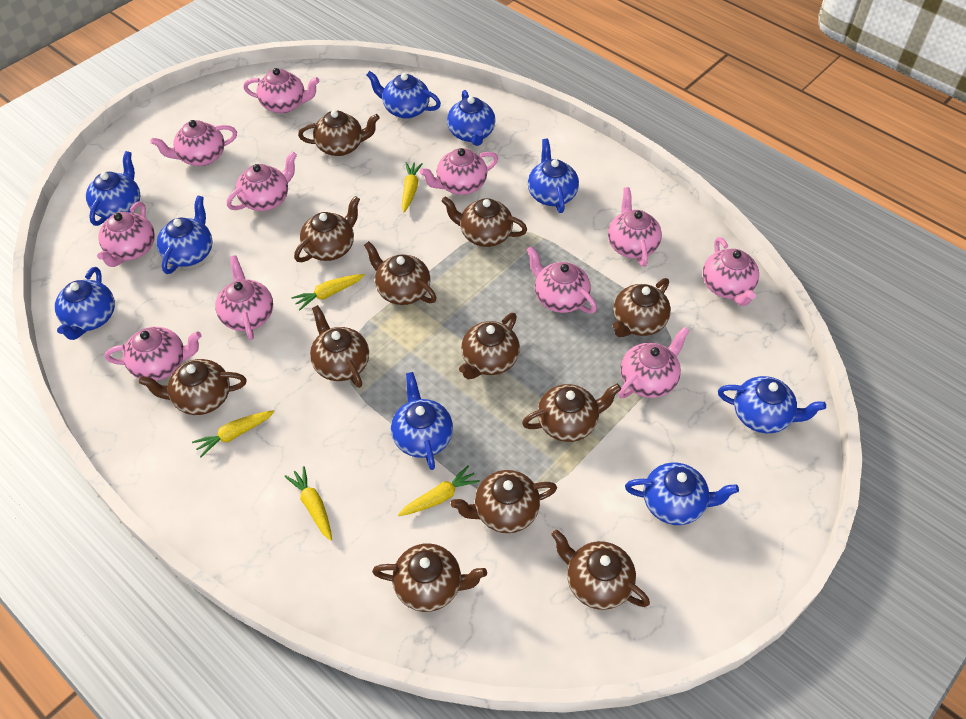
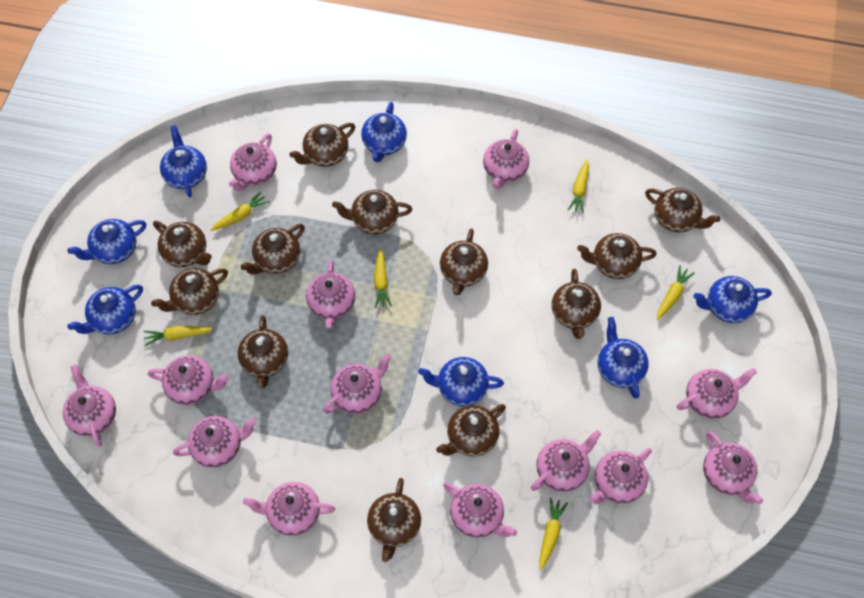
blue teapot: 9 -> 7
pink teapot: 11 -> 13
yellow carrot: 5 -> 6

